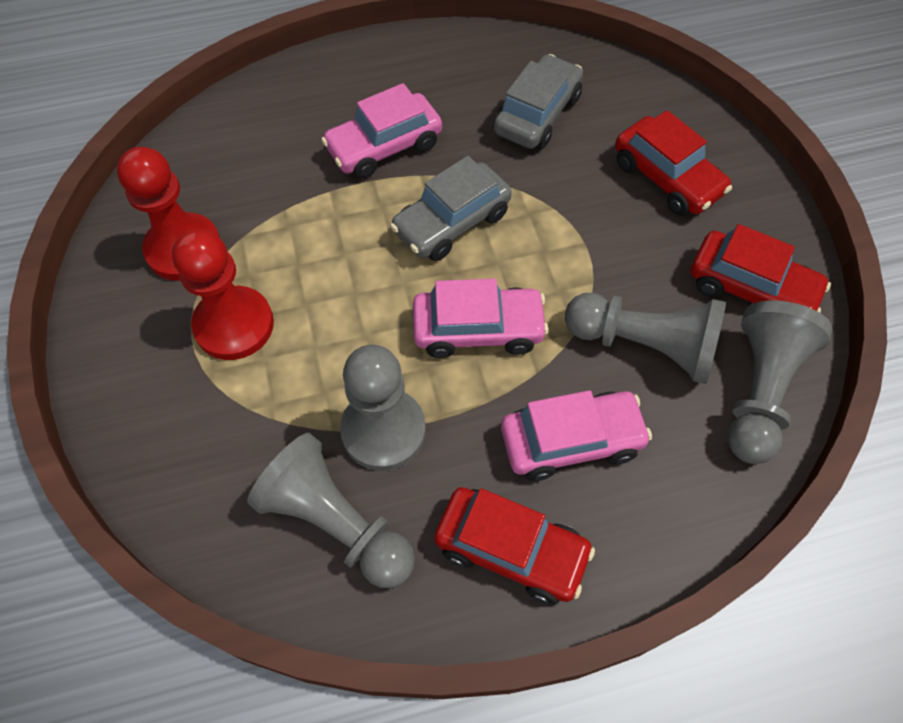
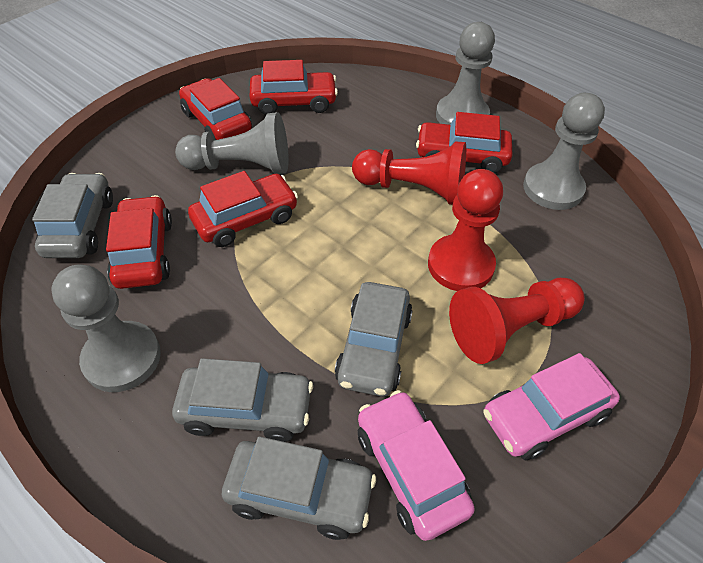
grey car: 2 -> 4
pink car: 3 -> 2
red car: 3 -> 5
red pawn: 2 -> 3

